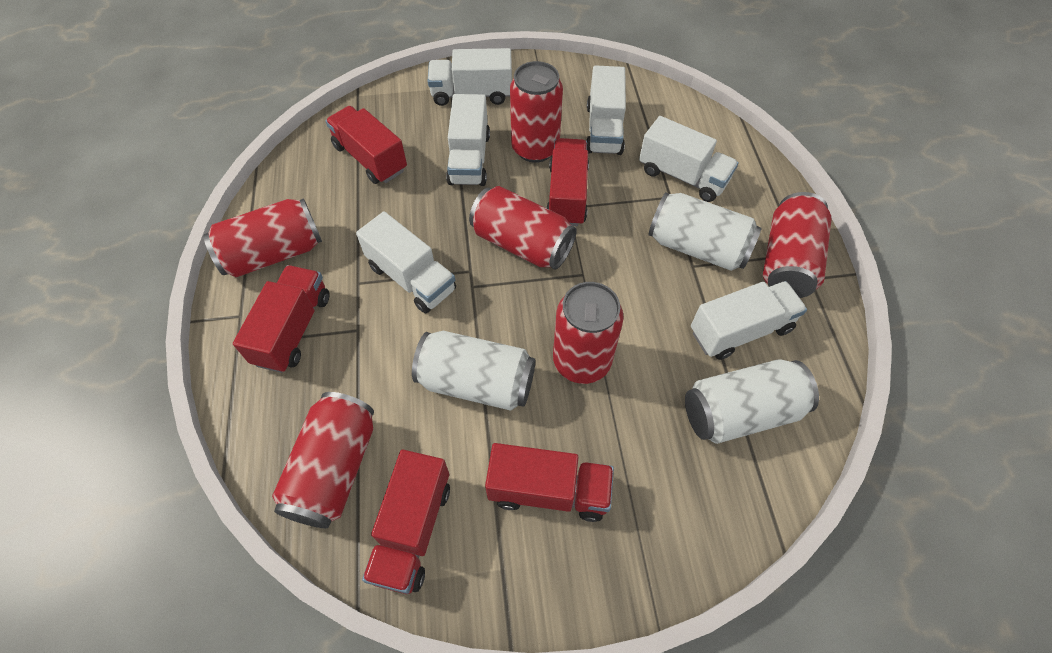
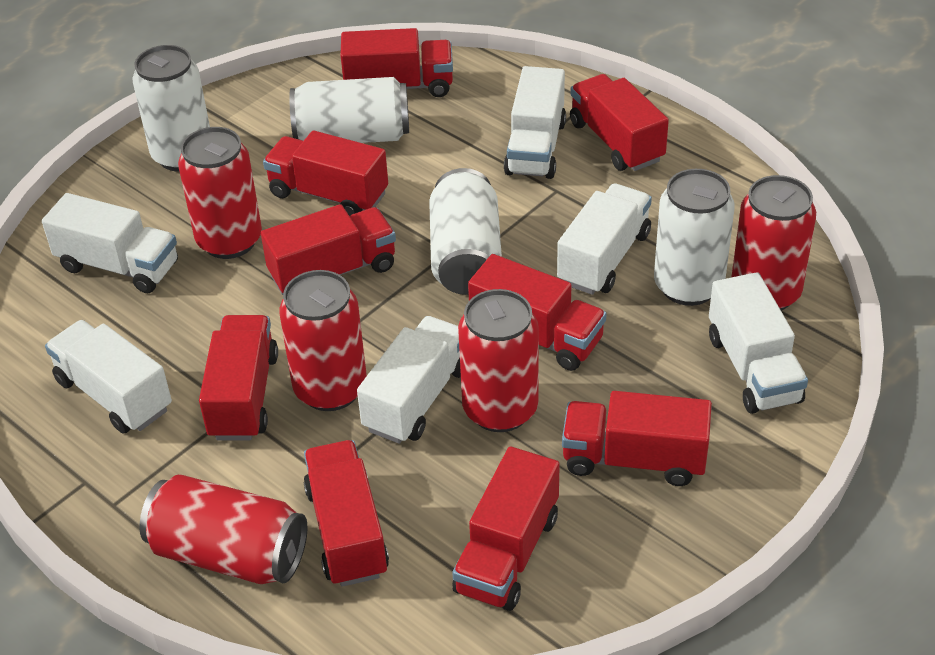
red can: 6 -> 5
red truck: 5 -> 9
white can: 3 -> 4

